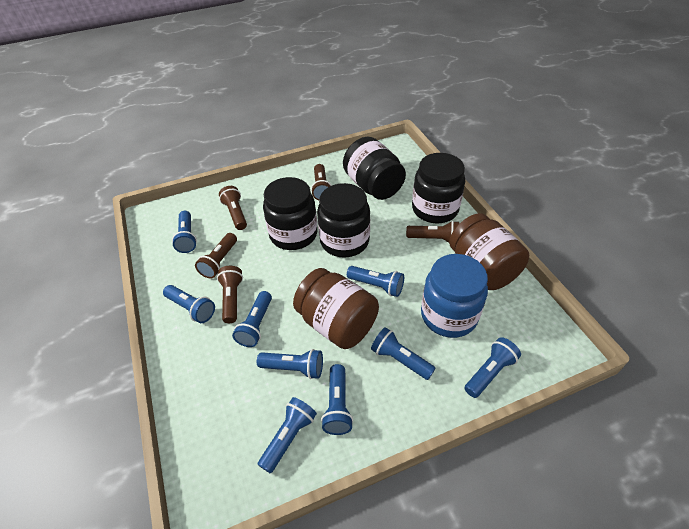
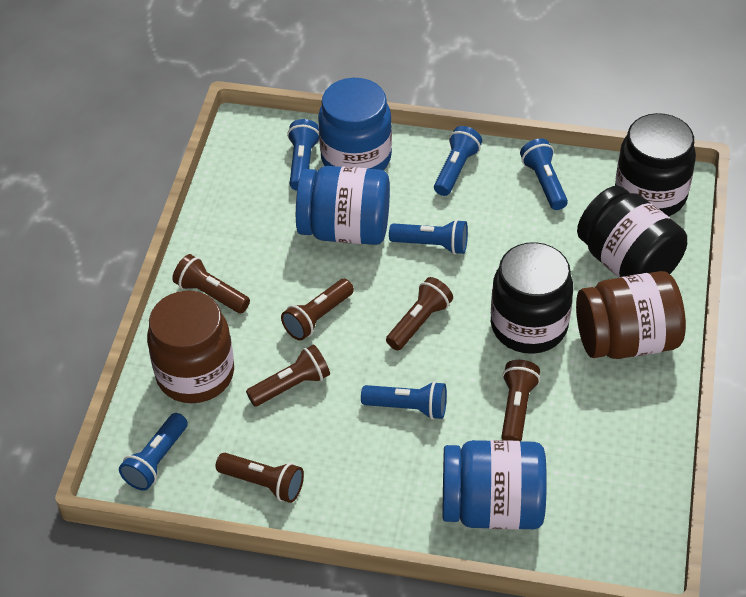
black jar: 4 -> 3
blue flashlight: 9 -> 6
blue jar: 1 -> 3
brown flashlight: 5 -> 6

